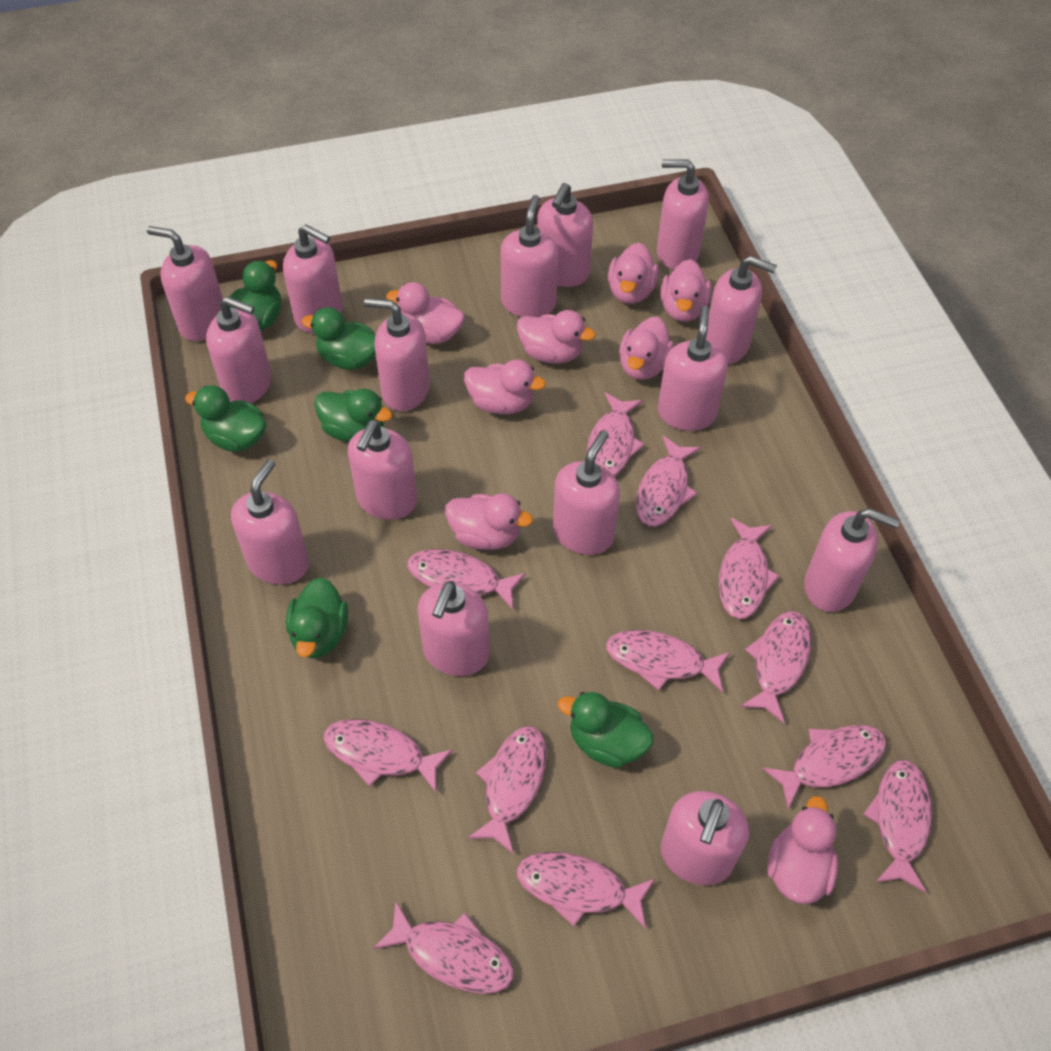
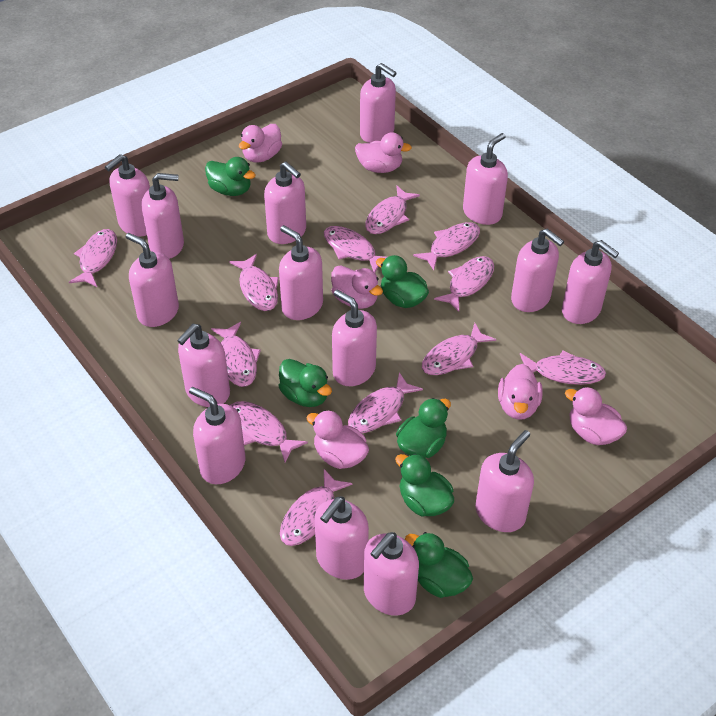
pink duck: 8 -> 6

